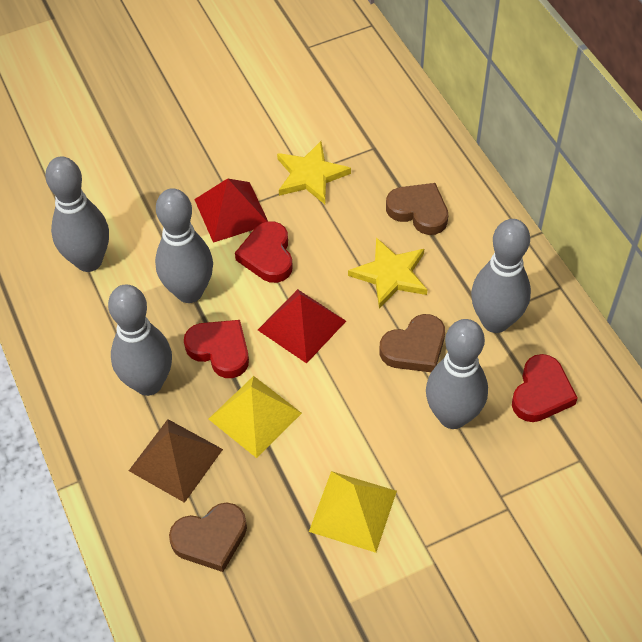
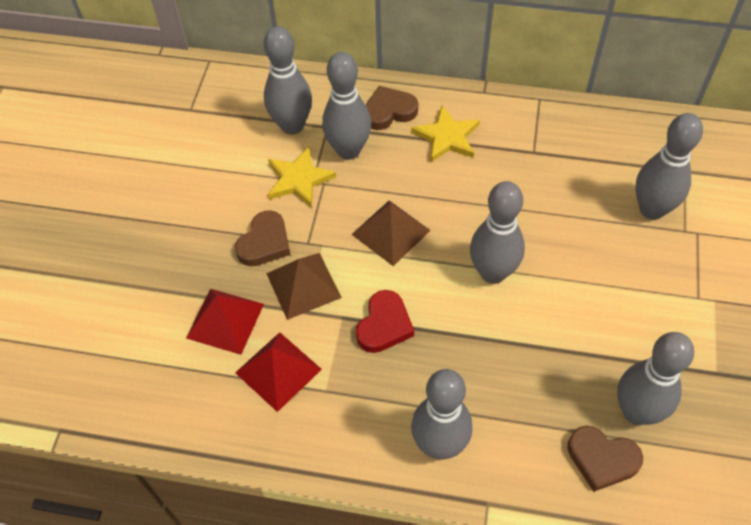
brown pyramid: 1 -> 2
grey bowling pin: 5 -> 6
red heart: 3 -> 1
yellow pyramid: 2 -> 0

